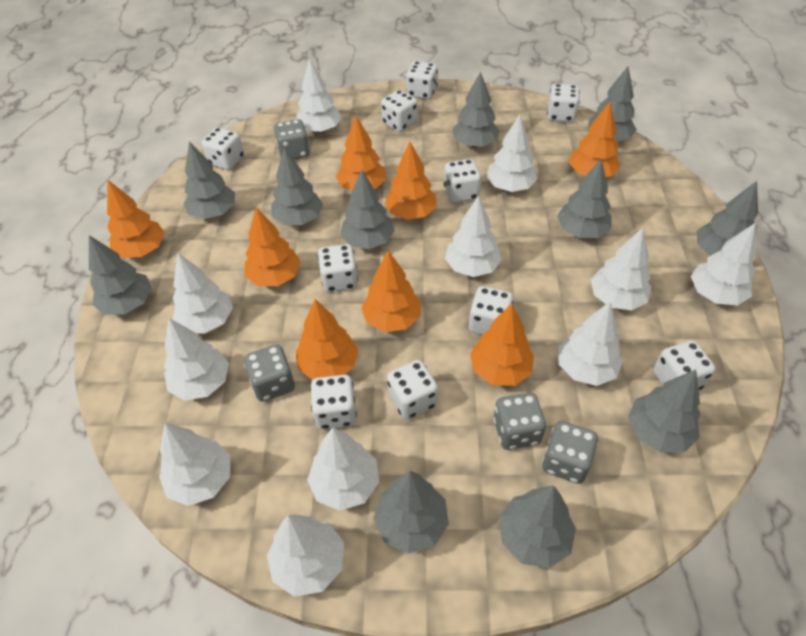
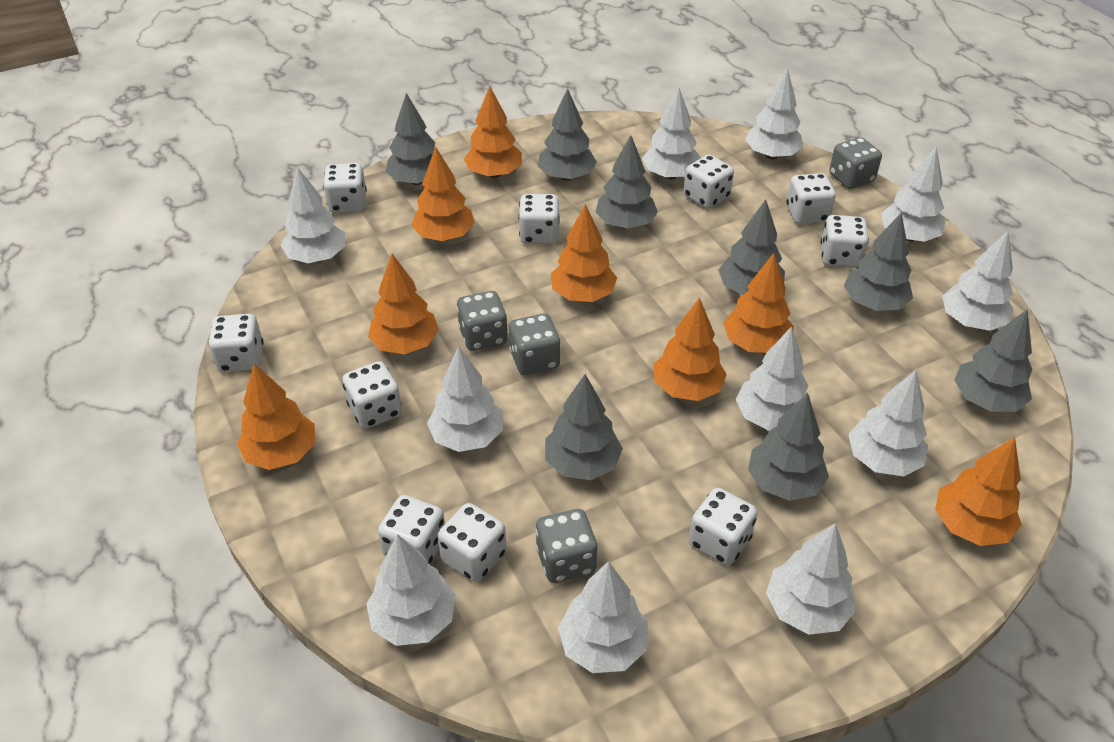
grey tree: 11 -> 8

